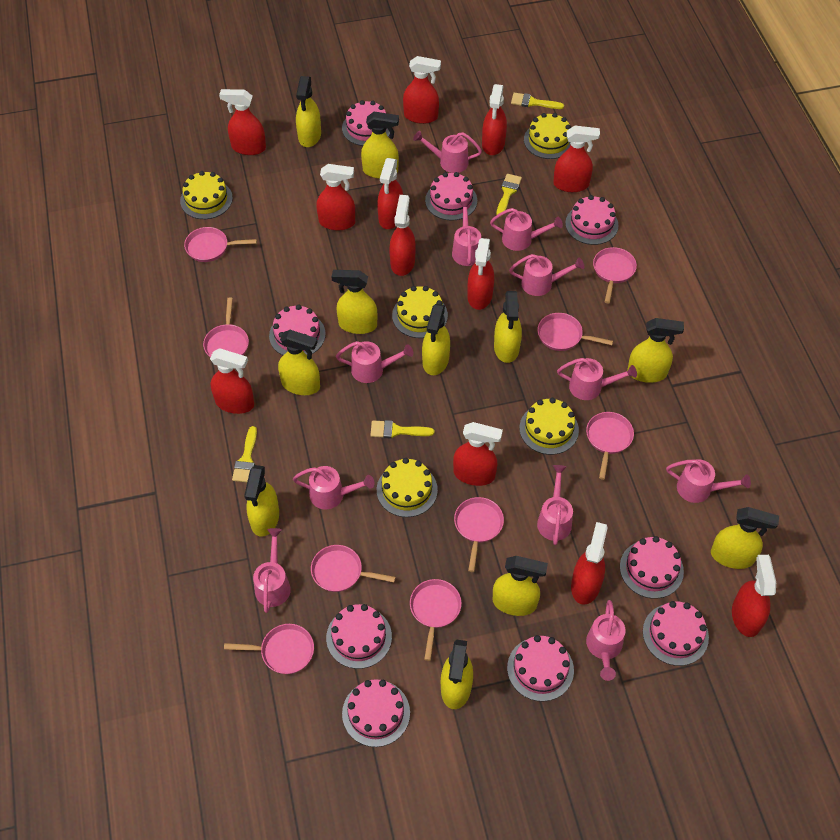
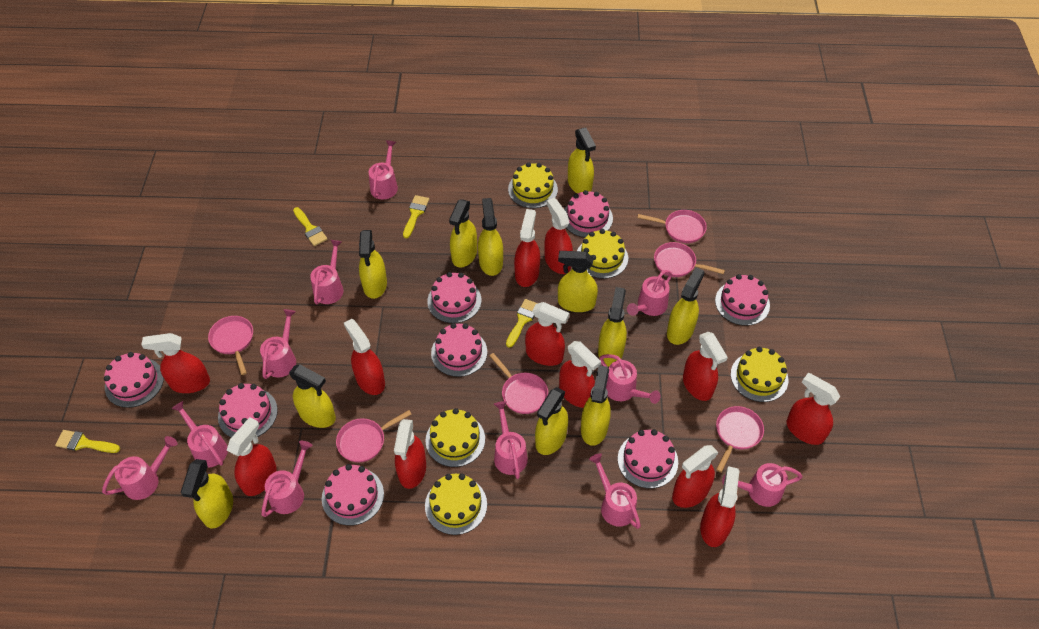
pink cake: 9 -> 8
pink pan: 9 -> 6

